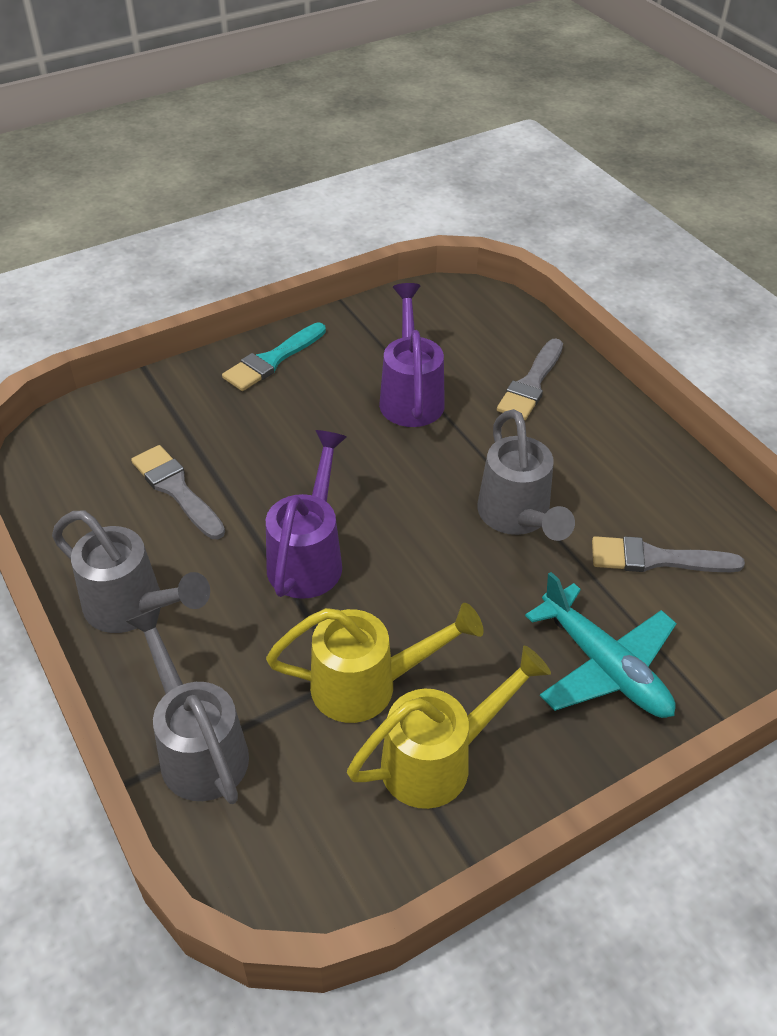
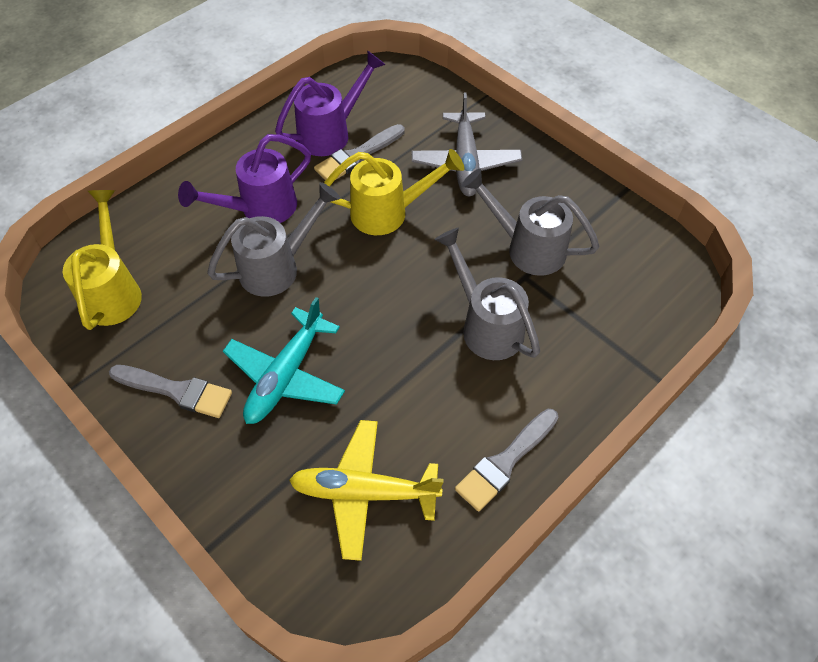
grey plane: 0 -> 1
turquoise brush: 1 -> 0
yellow plane: 0 -> 1

